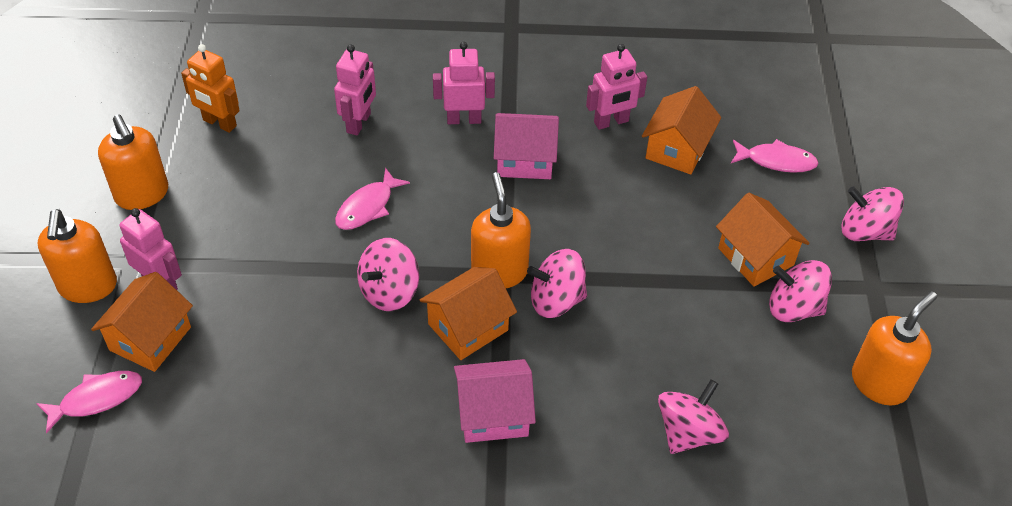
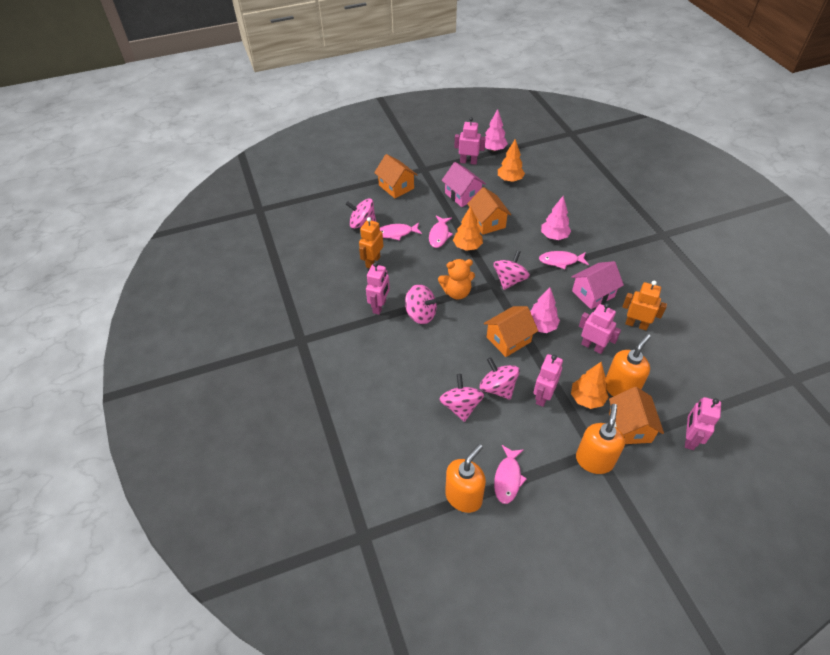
orange robot: 1 -> 2
orange soap dispenser: 4 -> 3
orange teddy bear: 0 -> 1
orange tree: 0 -> 3
pink fish: 3 -> 4
pink robot: 4 -> 5
pink tree: 0 -> 3

